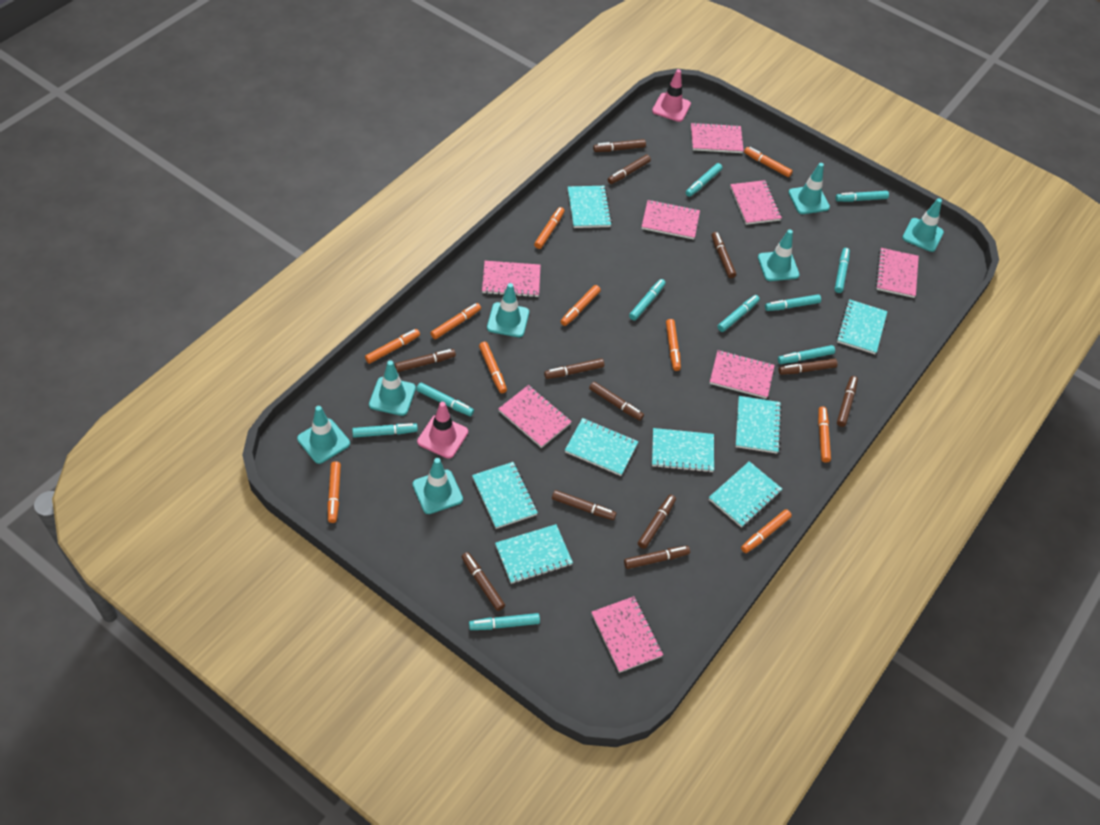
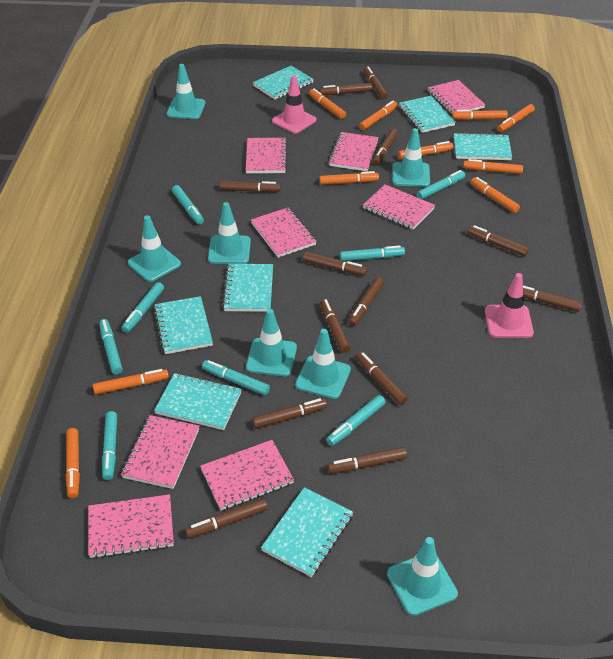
brown marker: 12 -> 13
turquoise marker: 10 -> 8
turquoise notebook: 8 -> 7

